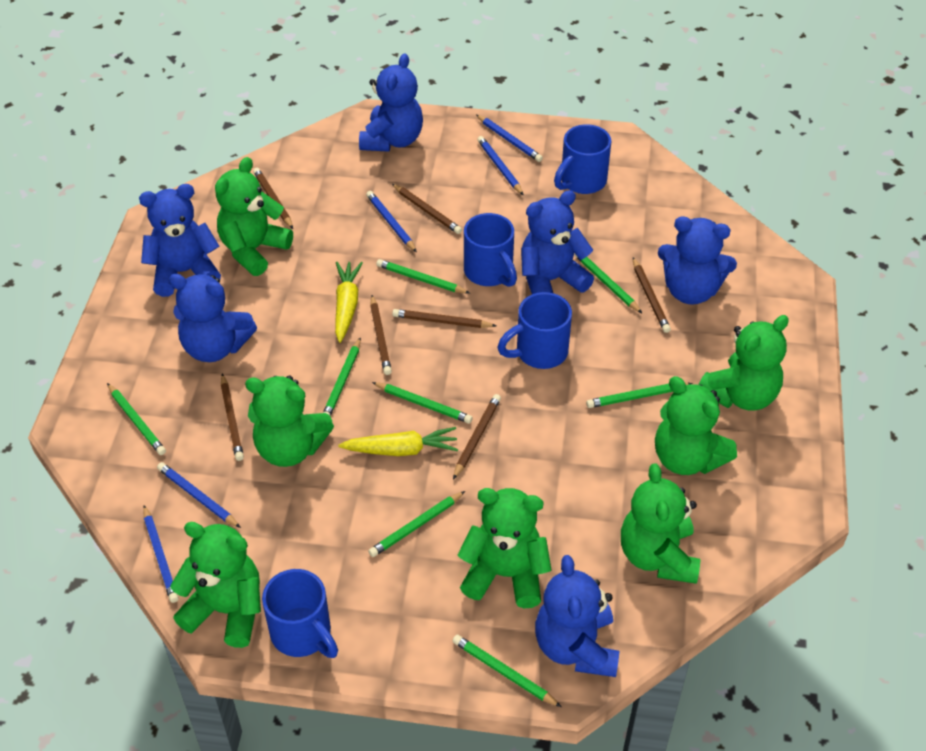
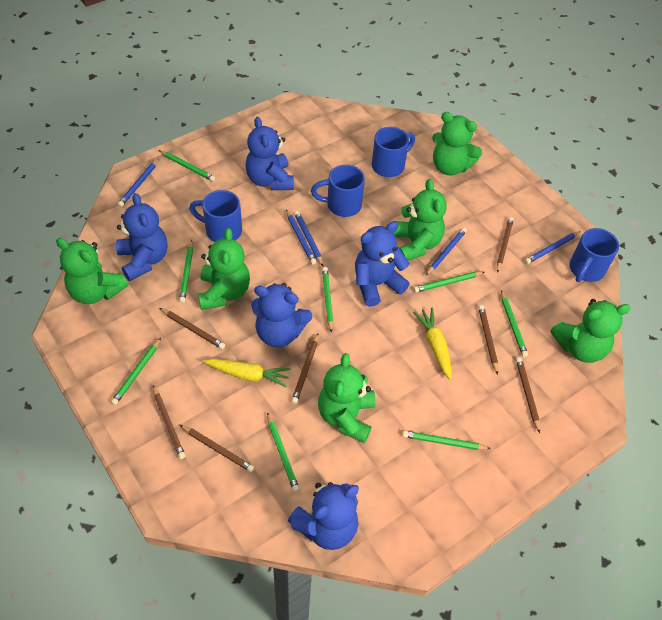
blue teddy bear: 6 -> 5
green teddy bear: 7 -> 6

